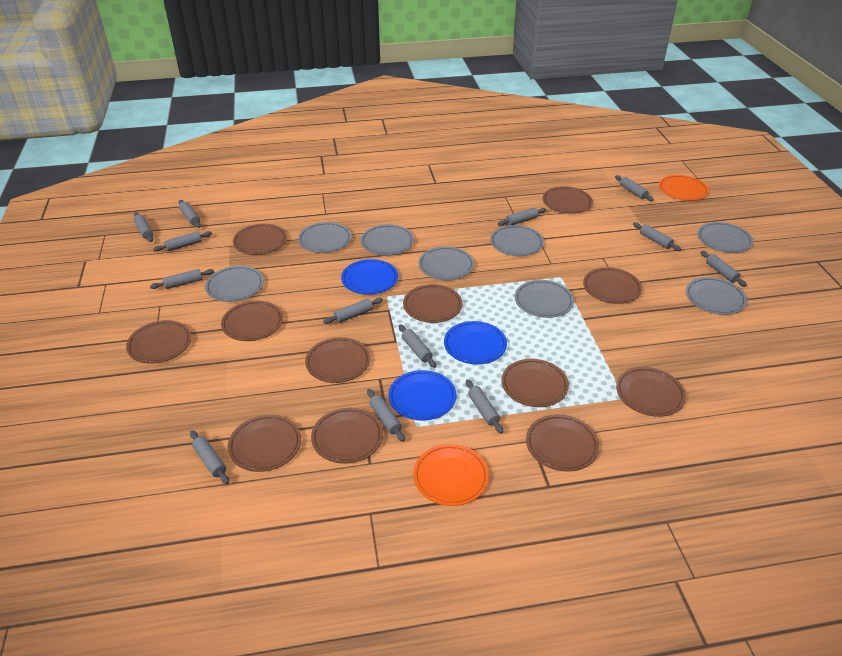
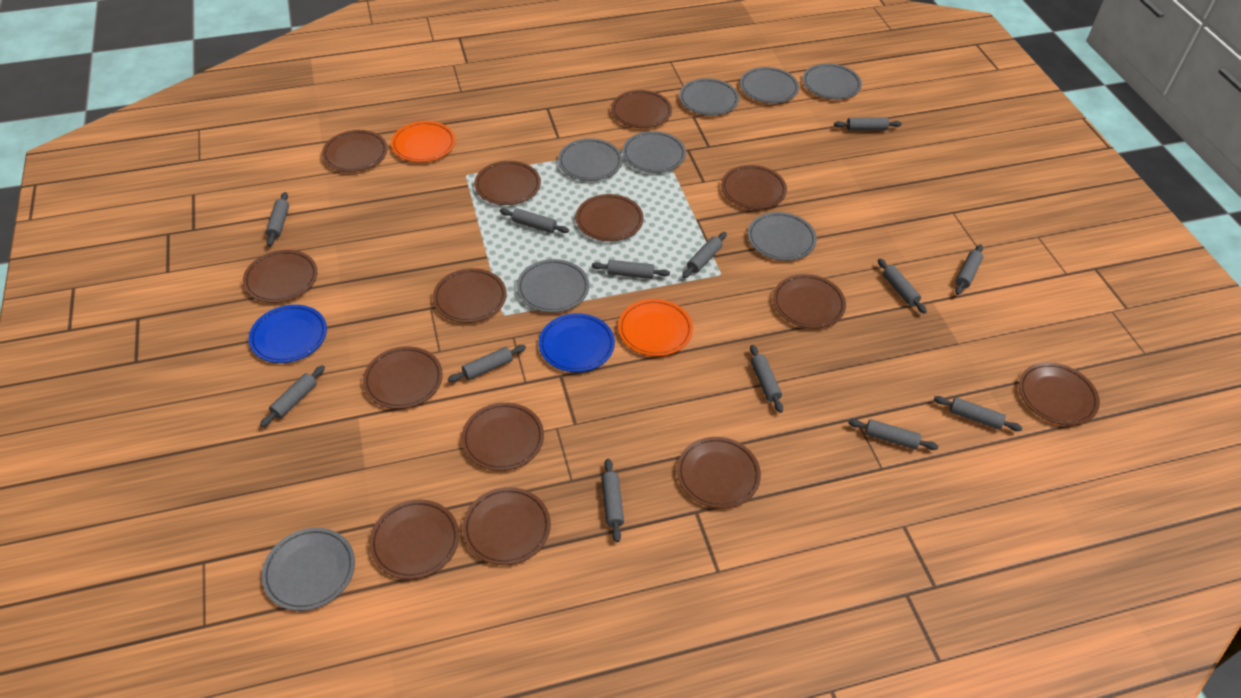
blue plate: 3 -> 2
brown plate: 12 -> 14

